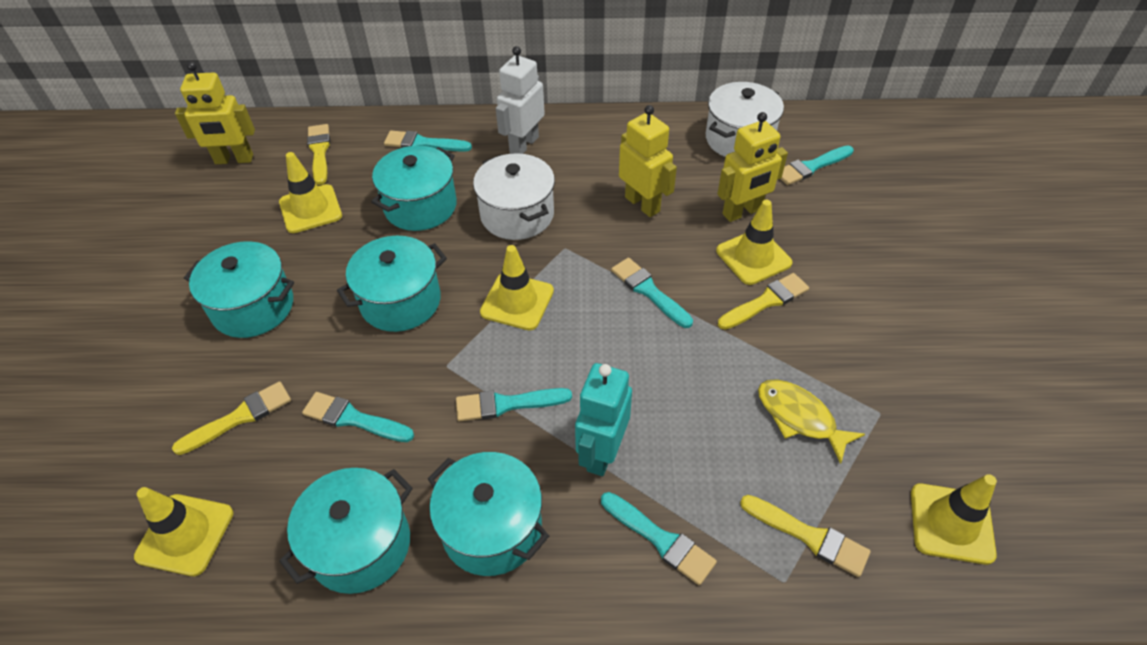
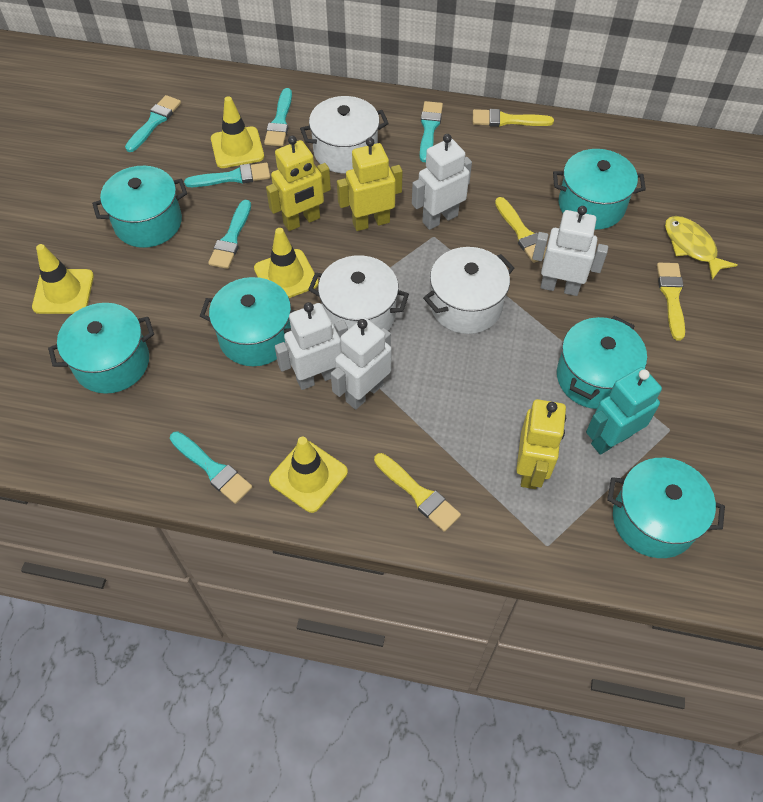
turquoise pot: 5 -> 6
white pot: 2 -> 3
white robot: 1 -> 4
yellow traffic cone: 5 -> 4

